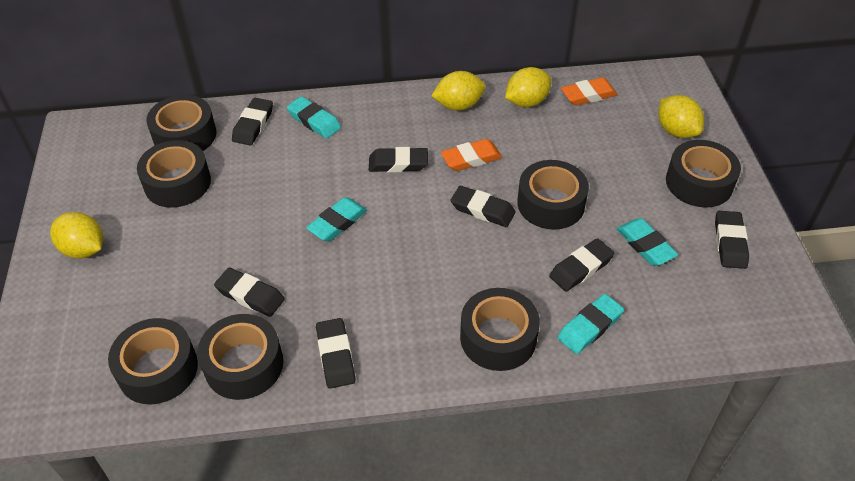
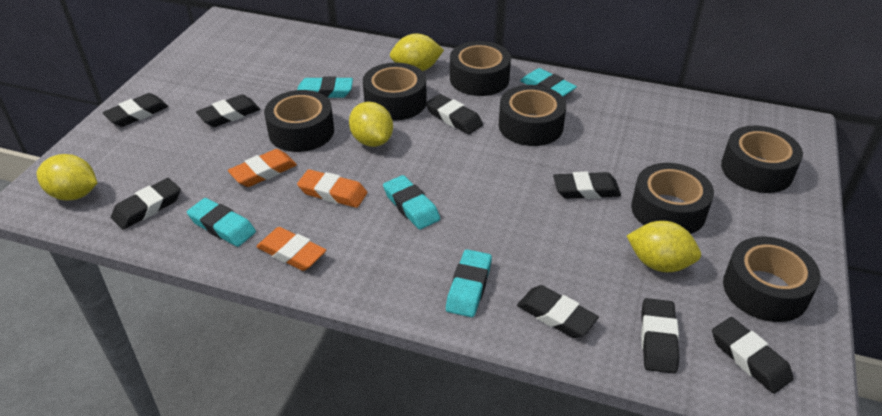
black eraser: 7 -> 8
orange eraser: 2 -> 3
turquoise eraser: 4 -> 5

